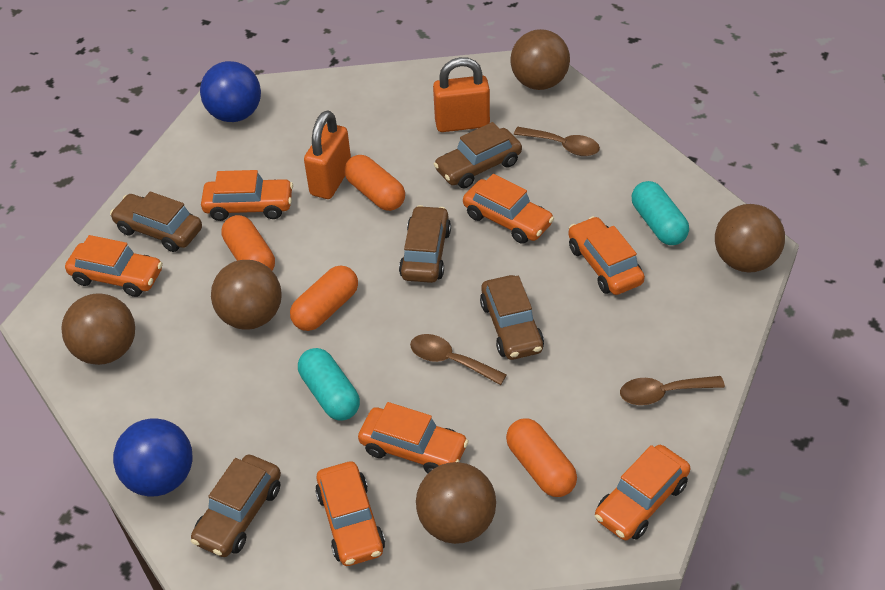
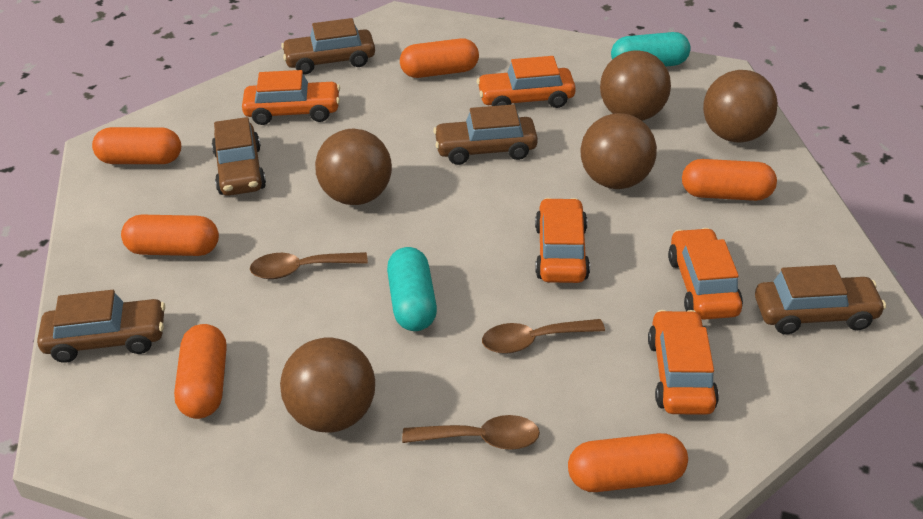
blue ball: 2 -> 0
orange capsule: 4 -> 6
orange car: 7 -> 5
orange padlock: 2 -> 0

